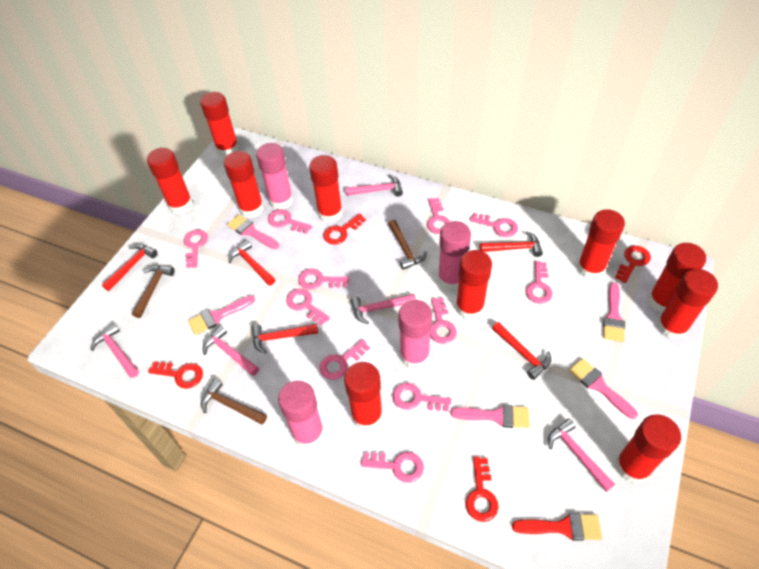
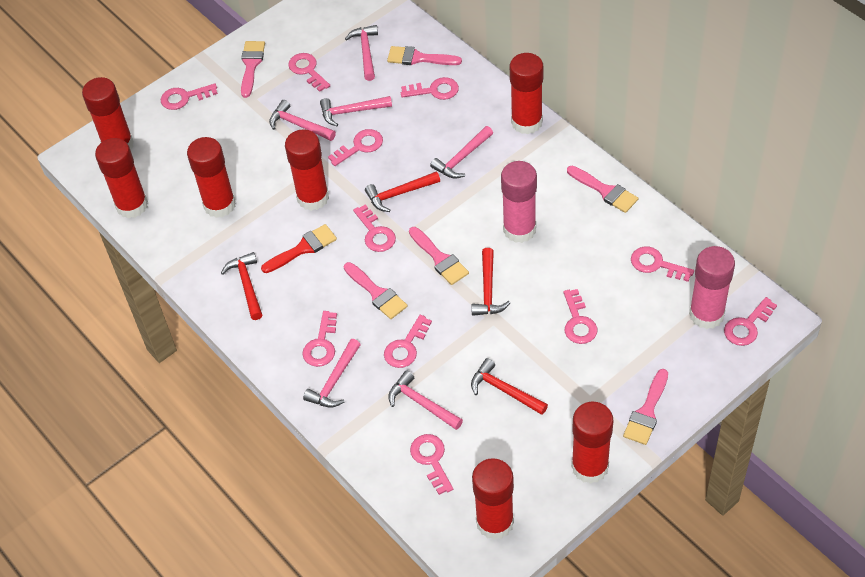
brown hammer: 3 -> 0
pink brush: 5 -> 6
pink glue stick: 4 -> 2
pink hammer: 5 -> 6
red glue stick: 10 -> 7
red hammer: 5 -> 4
red key: 4 -> 0

